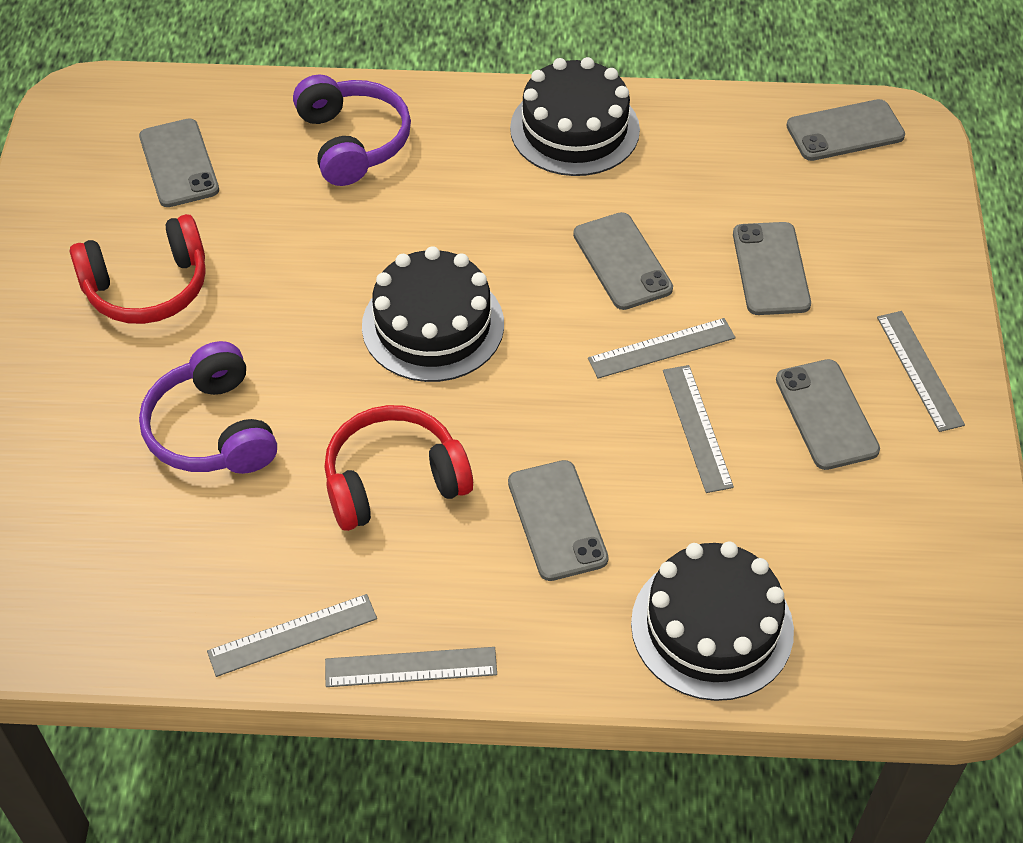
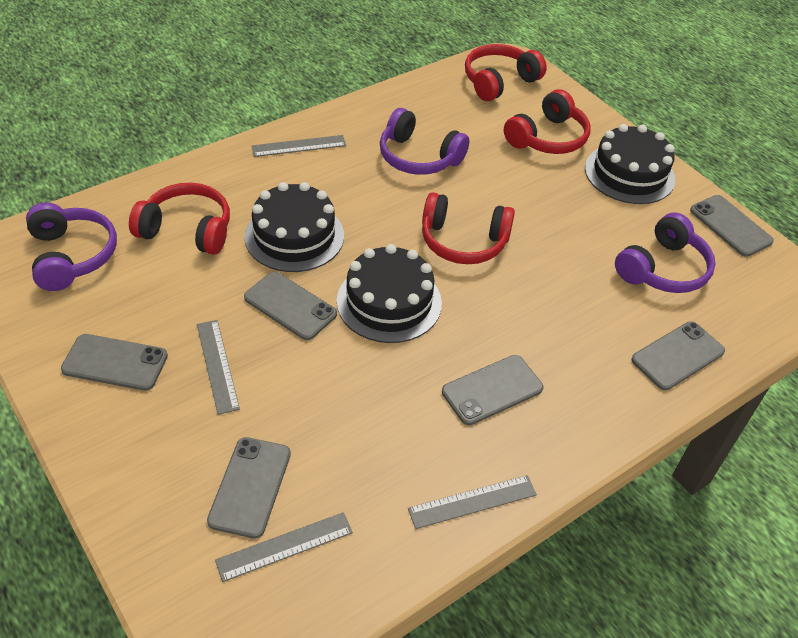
grey ruler: 5 -> 4
purple headphones: 2 -> 3
red headphones: 2 -> 4

